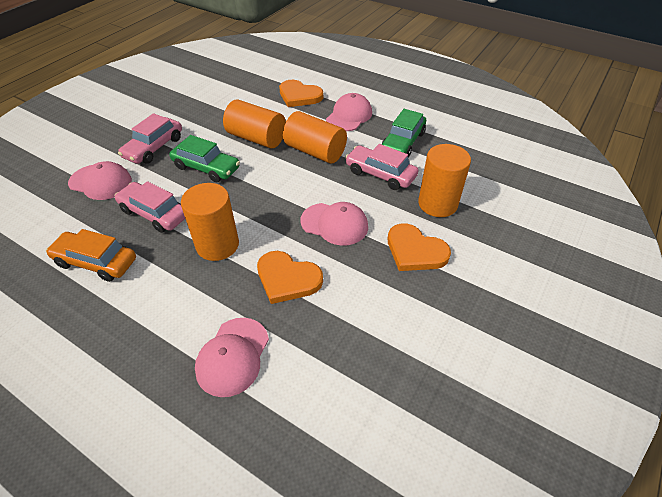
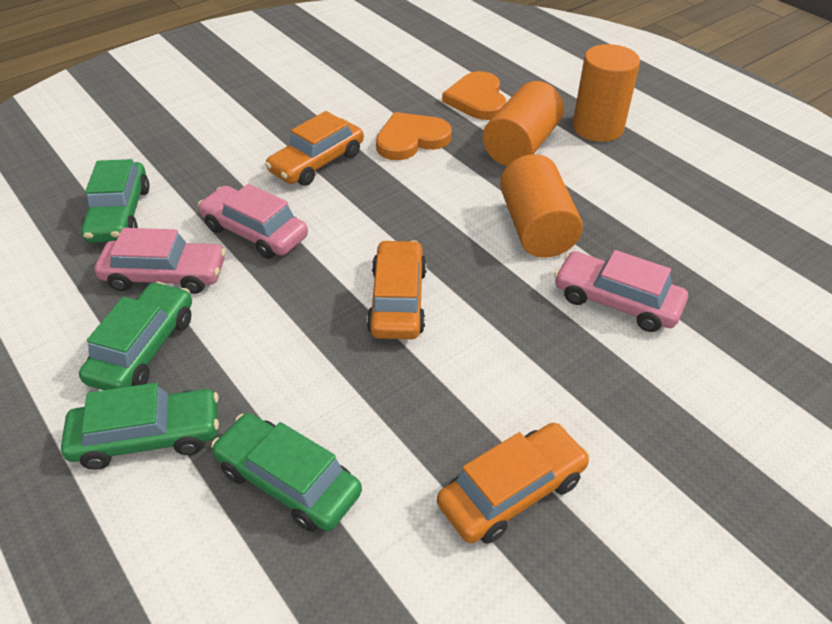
green car: 2 -> 4
orange car: 1 -> 3
orange cylinder: 4 -> 3
orange heart: 3 -> 2
pink cap: 4 -> 0

